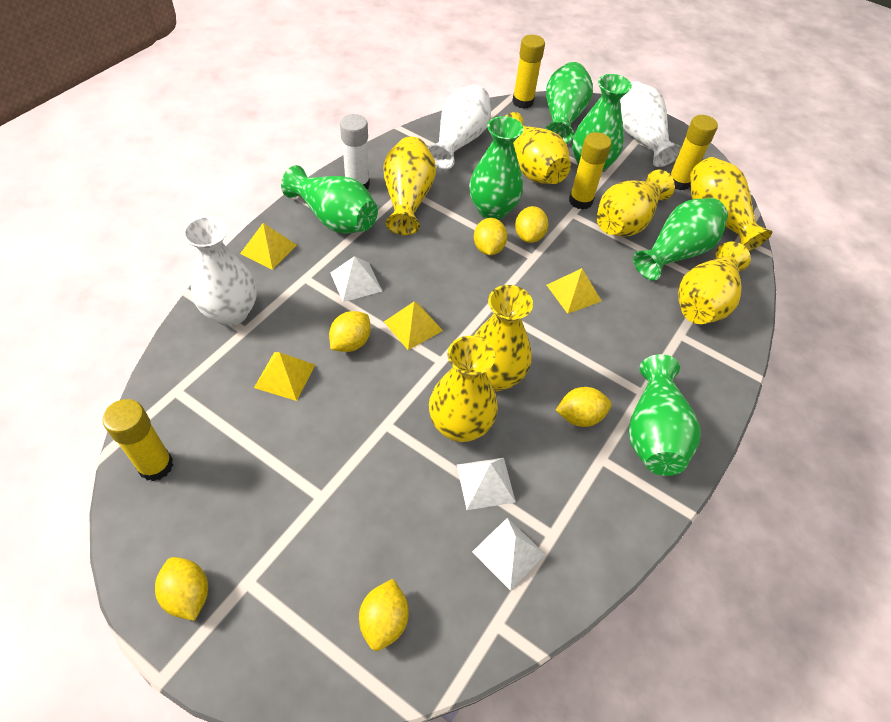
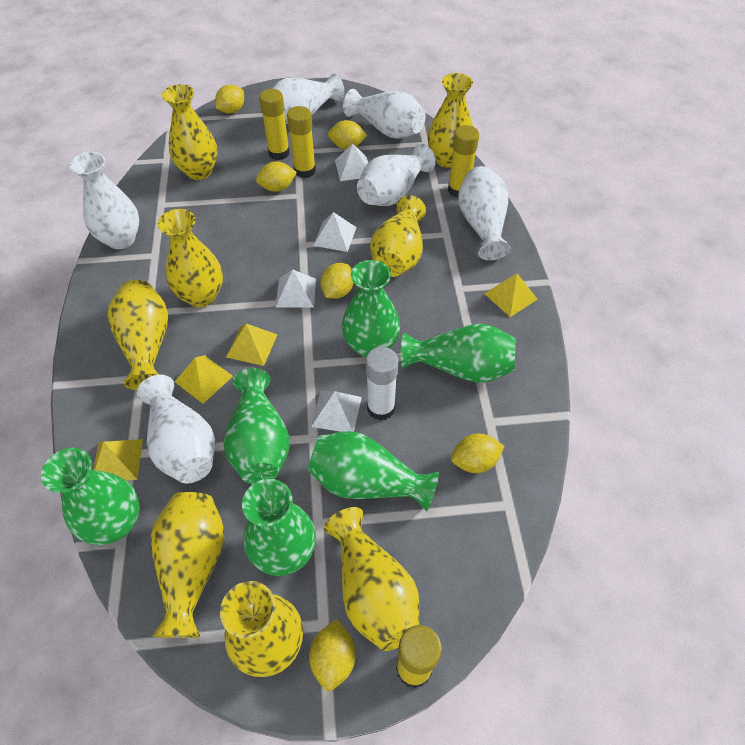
white pyramid: 3 -> 4
white vase: 3 -> 6
yellow vase: 7 -> 8

